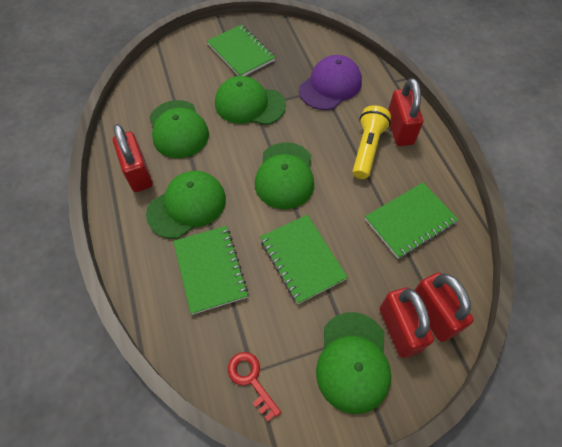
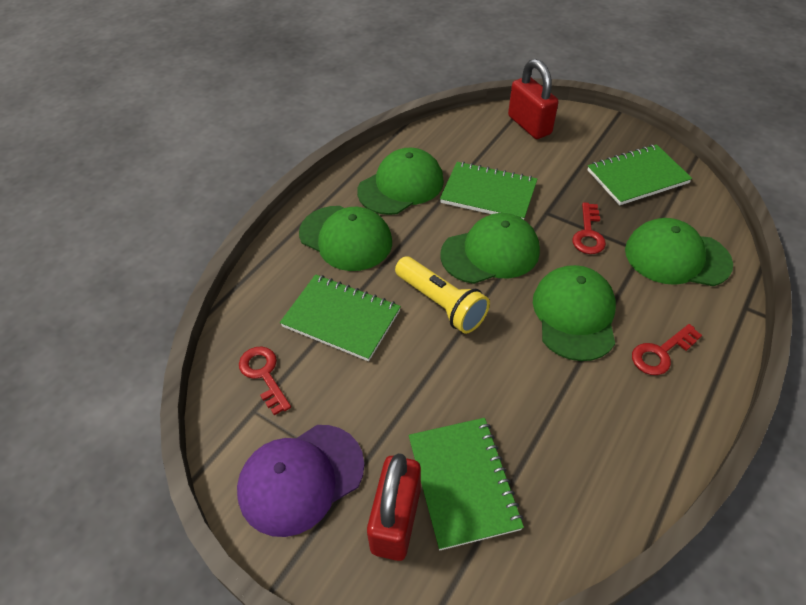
red key: 1 -> 3
red padlock: 4 -> 2

